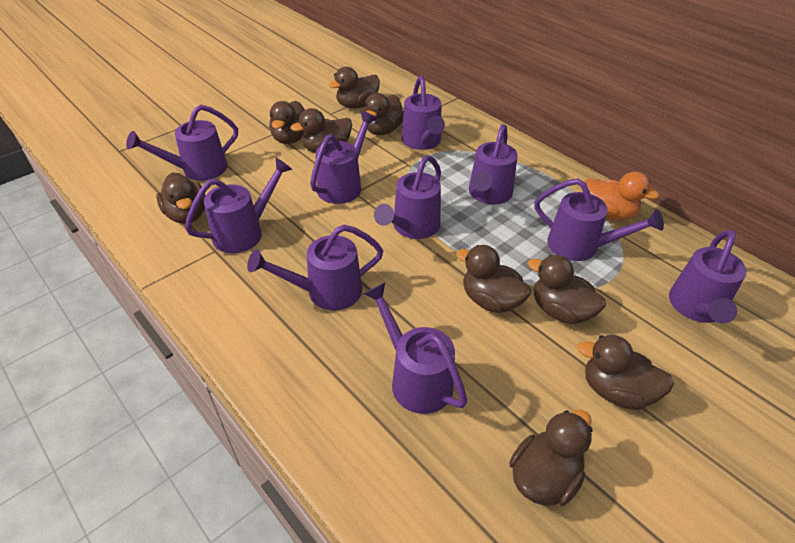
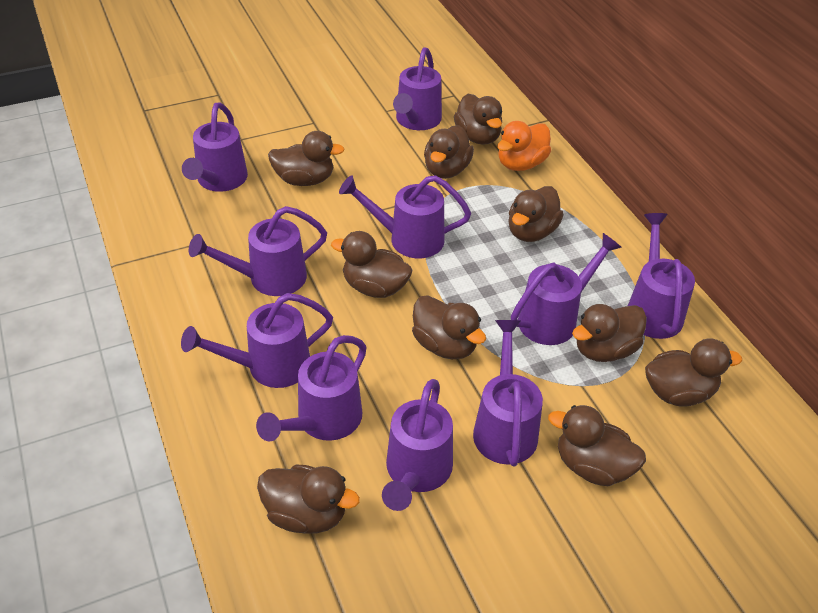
brown duck: 9 -> 10

